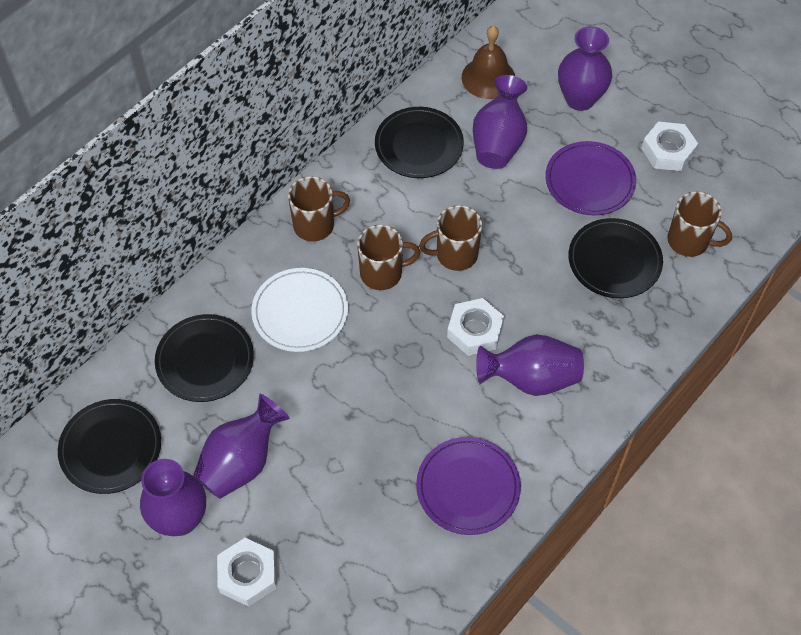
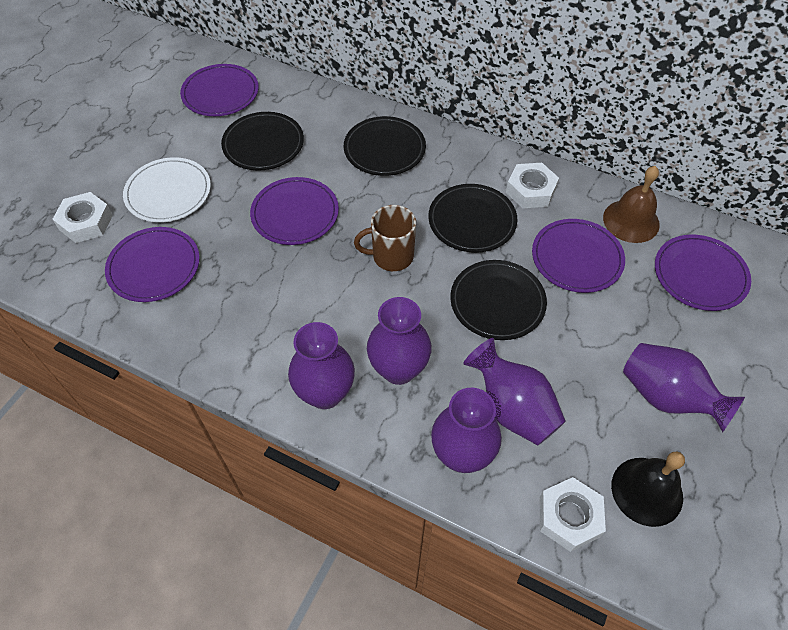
black bell: 0 -> 1
brown mug: 4 -> 1
purple plate: 2 -> 5

